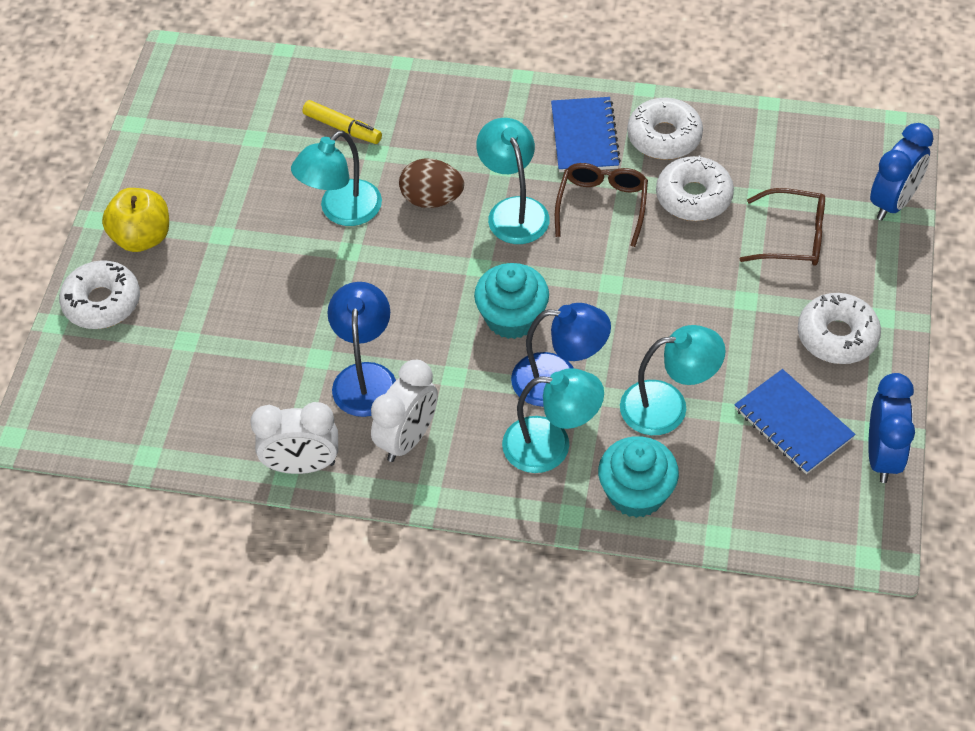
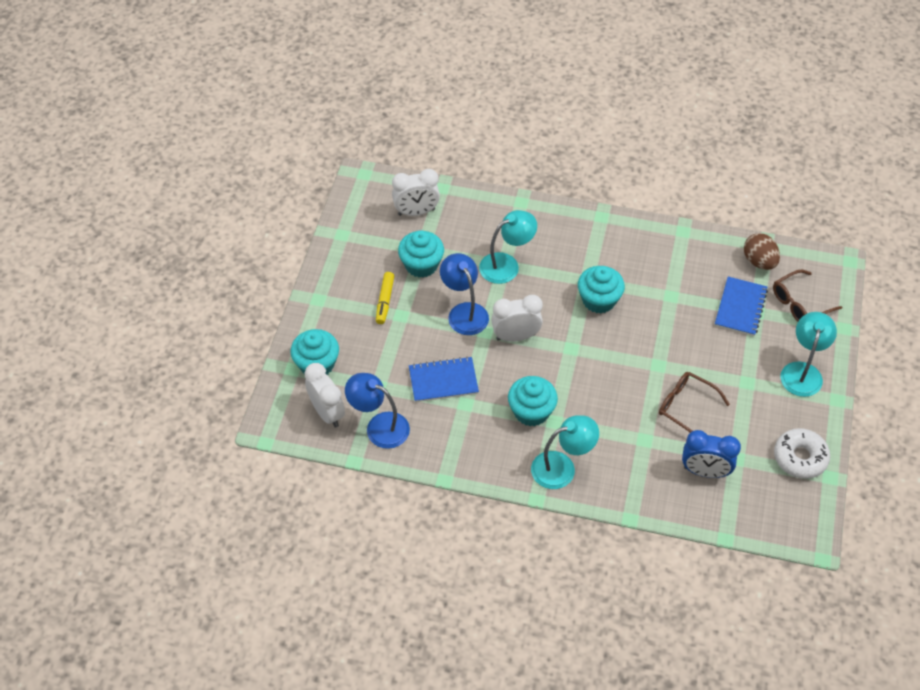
blue clock: 2 -> 1
turquoise cupcake: 2 -> 4
turquoise lamp: 4 -> 3
white clock: 2 -> 3
white donut: 4 -> 1
yellow apple: 1 -> 0

